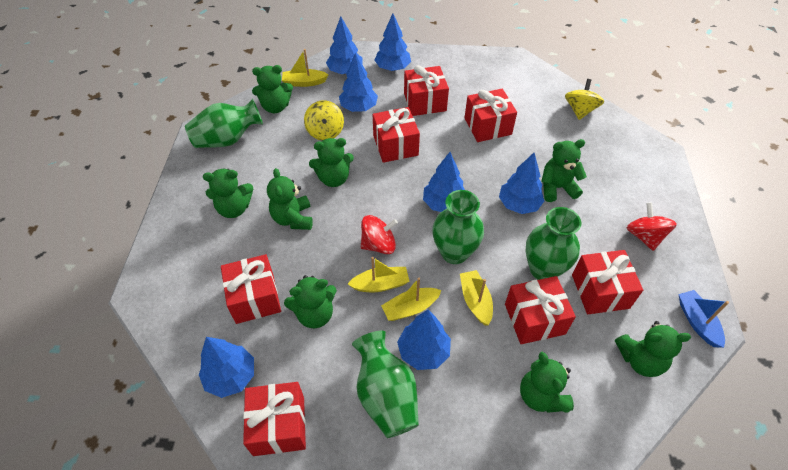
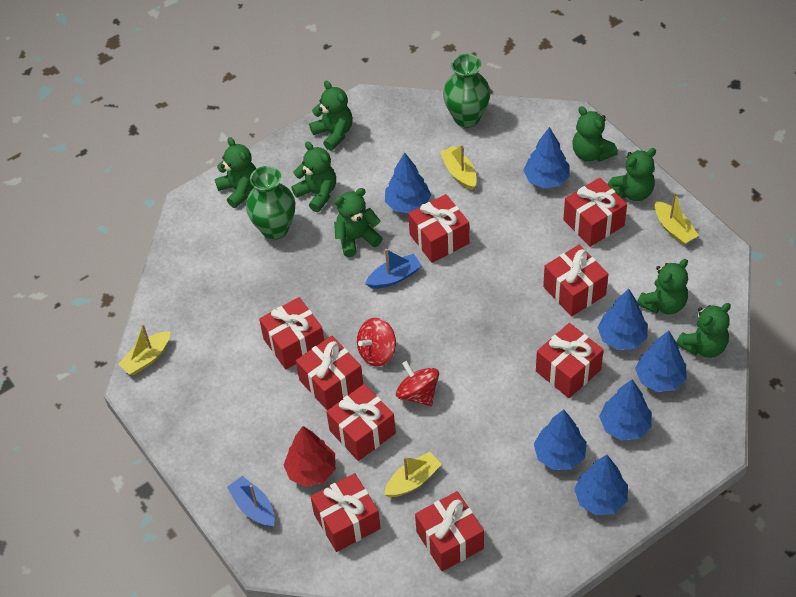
blue boat: 1 -> 2
green vase: 4 -> 2
red gift: 7 -> 9
red tree: 0 -> 1
yellow spinning top: 2 -> 0

